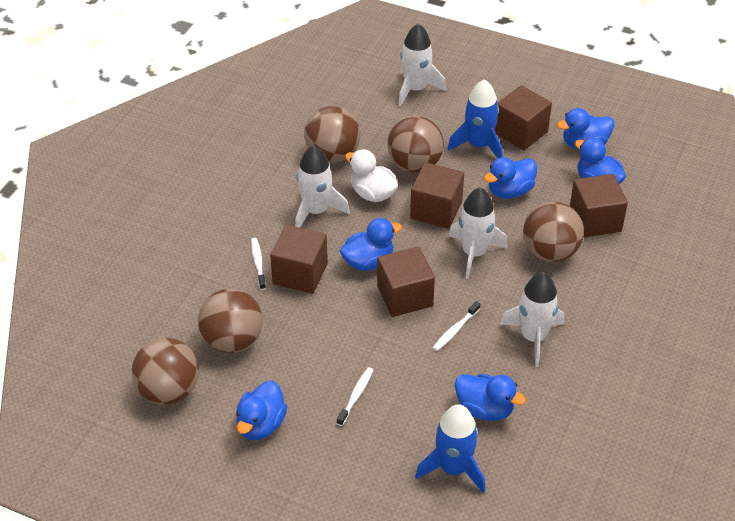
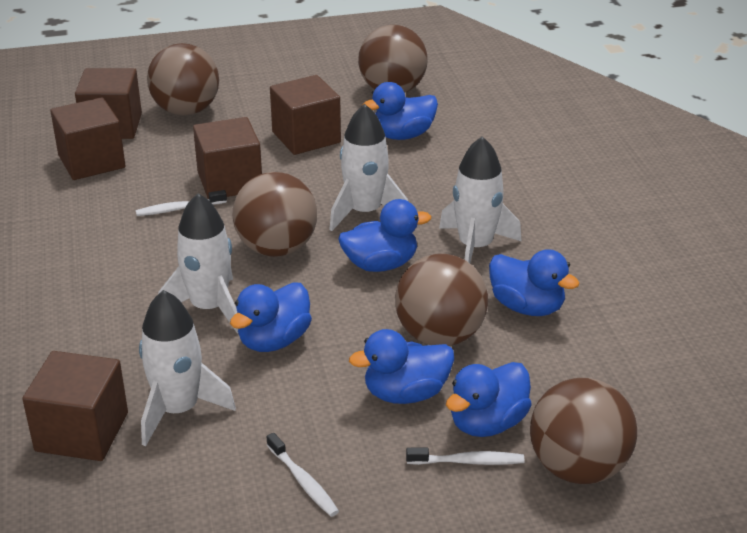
blue rocket: 2 -> 0
white duck: 1 -> 0

